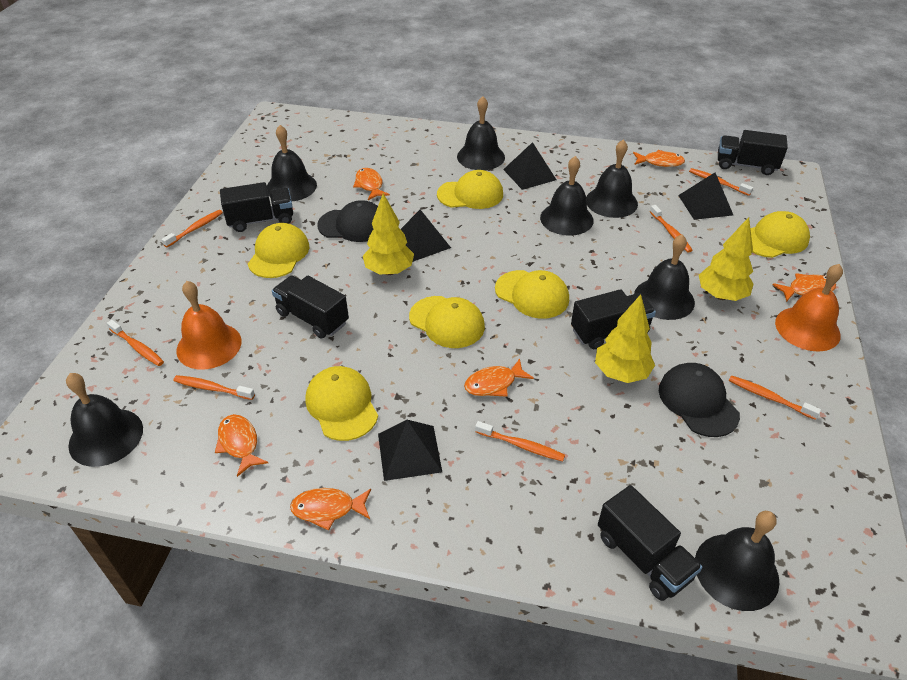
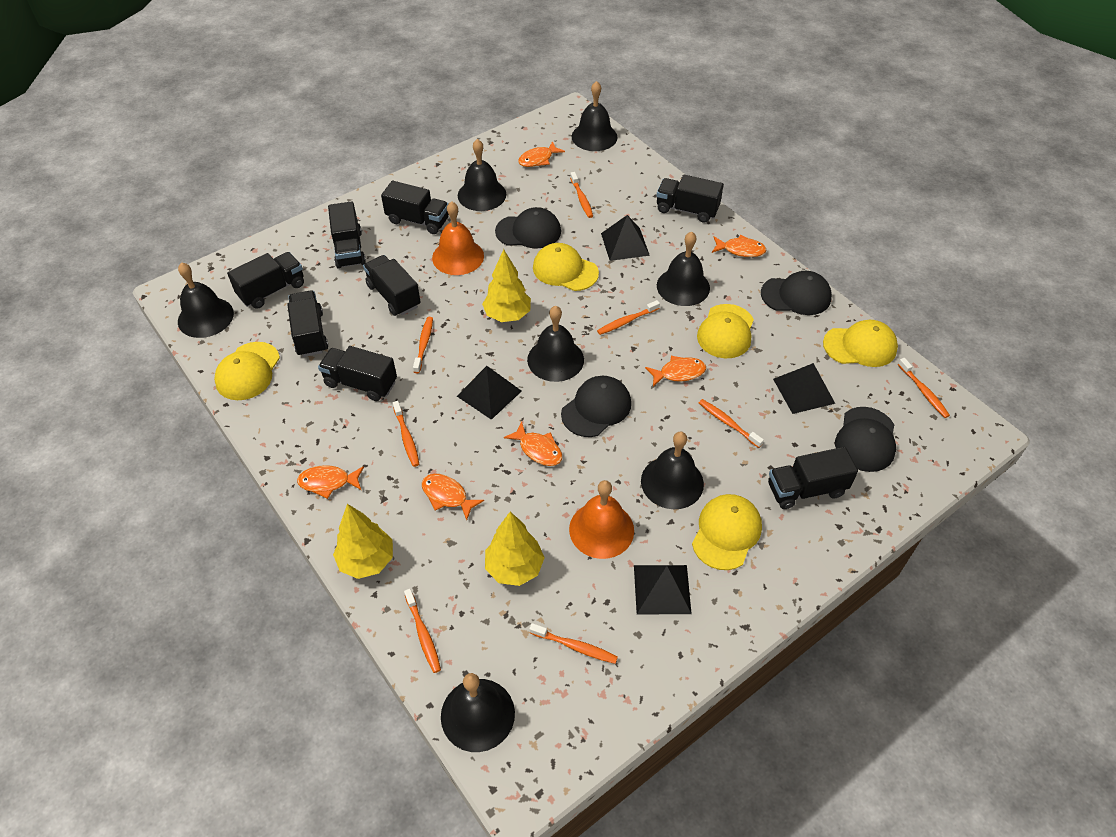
black cap: 2 -> 4
black truck: 5 -> 8
orange toothbrush: 7 -> 8
yellow cap: 6 -> 5

